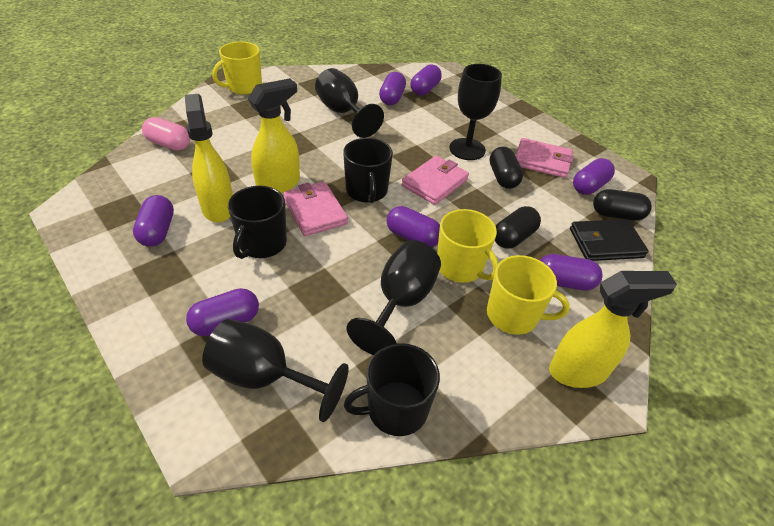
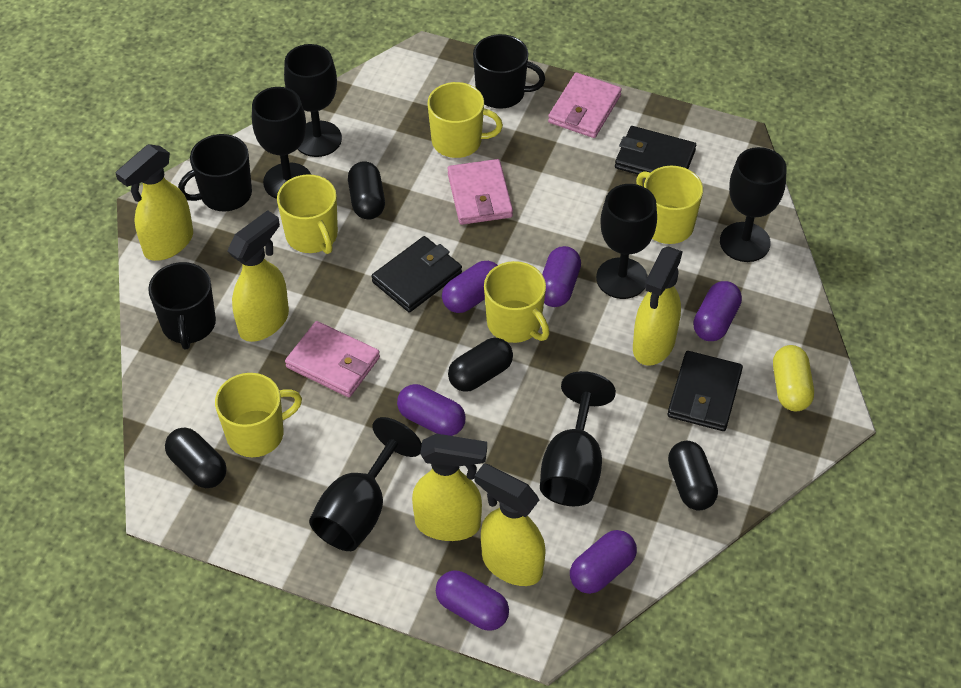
black capsule: 3 -> 4
black goblet: 4 -> 6
black wallet: 1 -> 3
pink capsule: 1 -> 0
purple capsule: 7 -> 6
yellow capsule: 0 -> 1
yellow mug: 3 -> 5
yellow spray bottle: 3 -> 5

